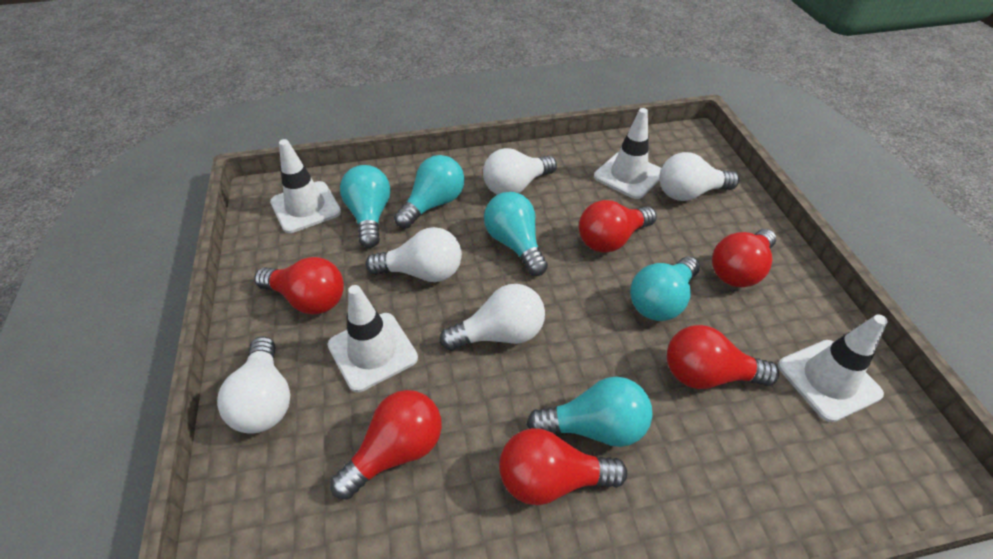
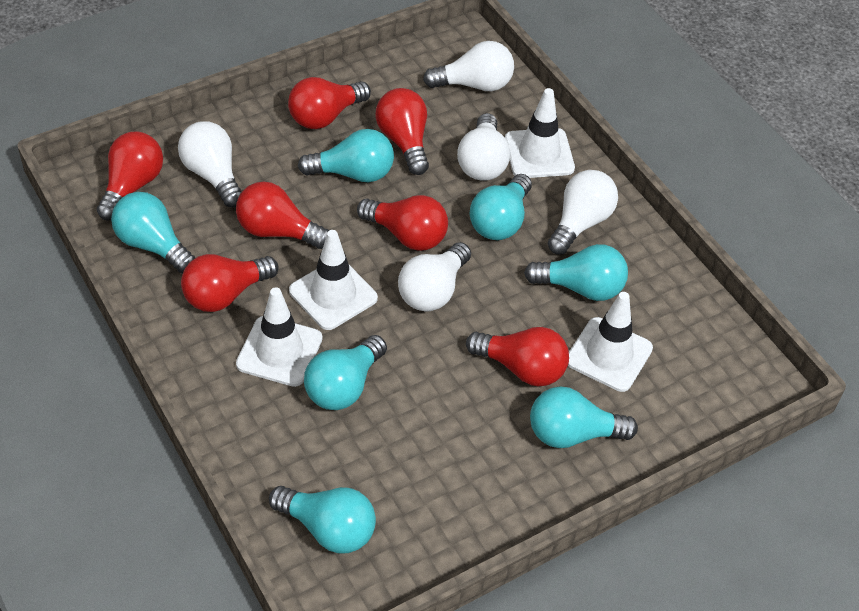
red light bulb: 6 -> 7
turquoise light bulb: 5 -> 7

